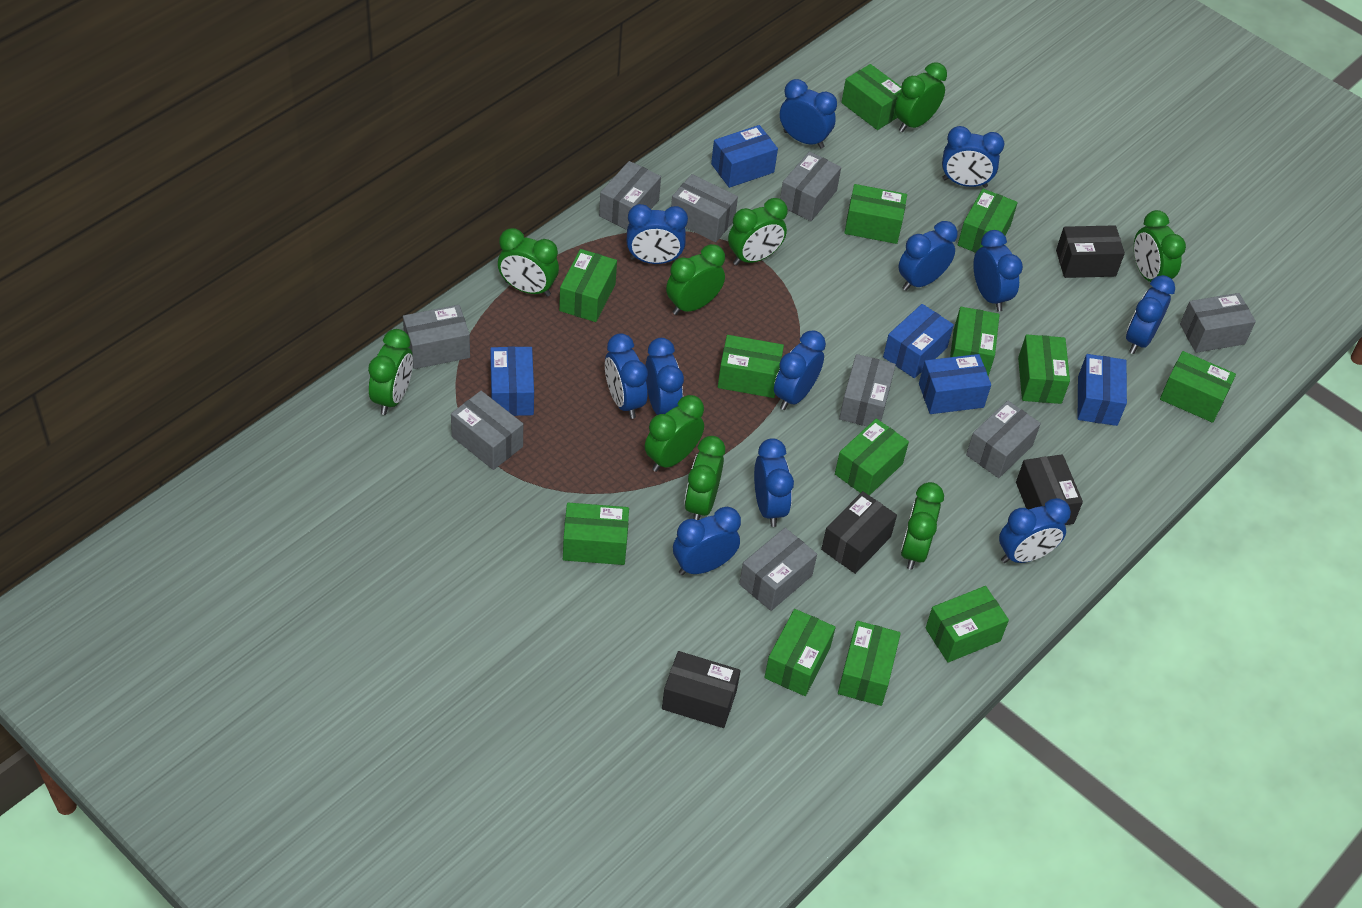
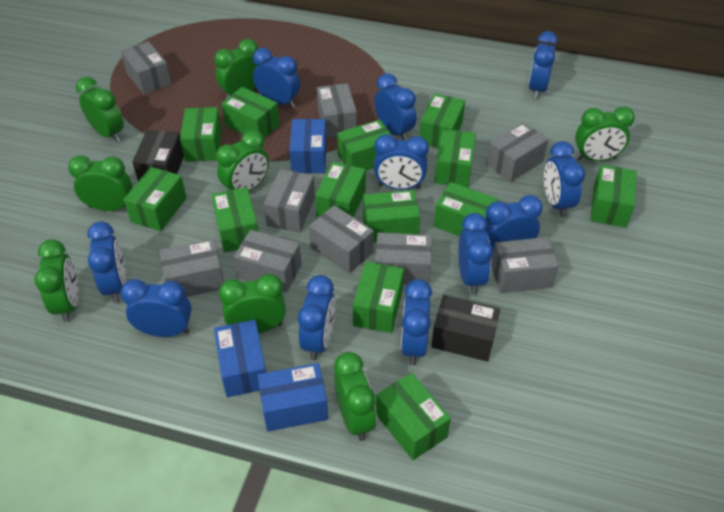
black box: 4 -> 2
blue box: 5 -> 3
blue clock: 12 -> 11
green clock: 9 -> 8

